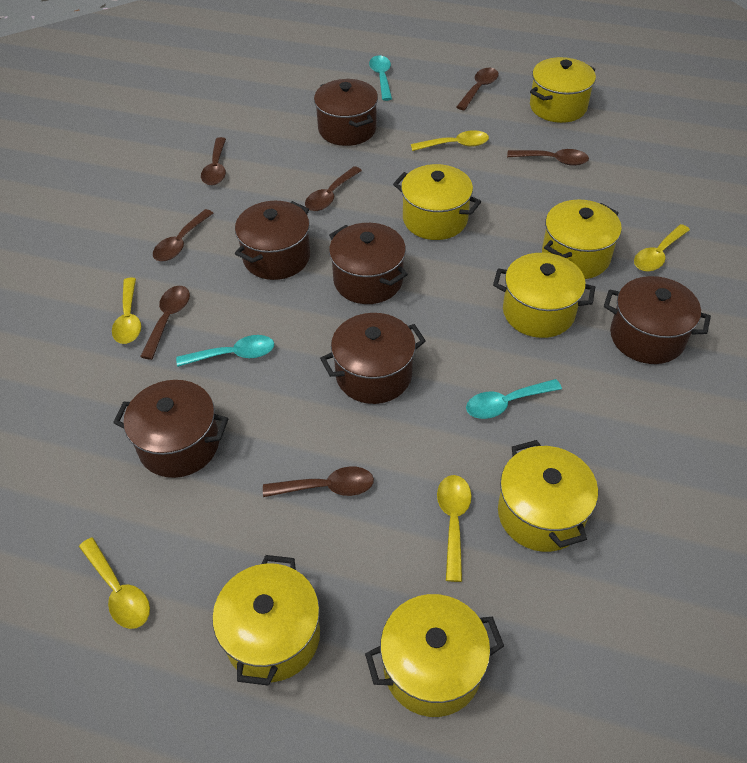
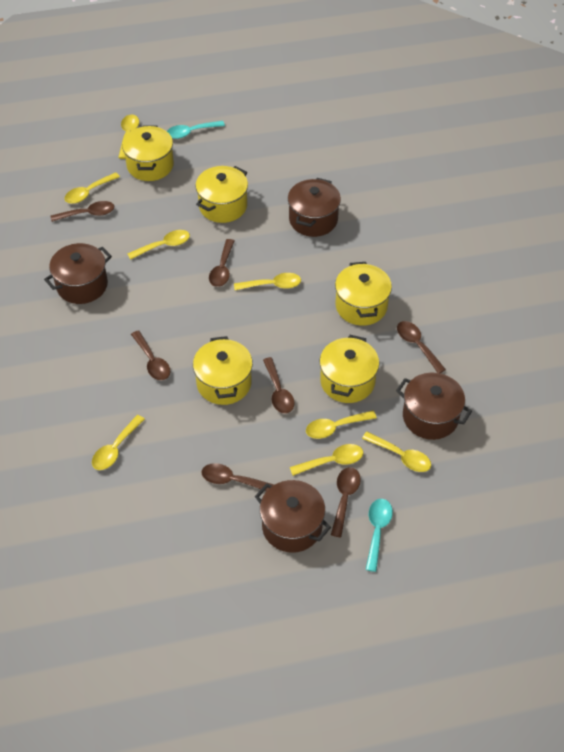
brown pot: 6 -> 4
turquoise spoon: 3 -> 2
yellow pot: 7 -> 5
yellow spoon: 5 -> 8

